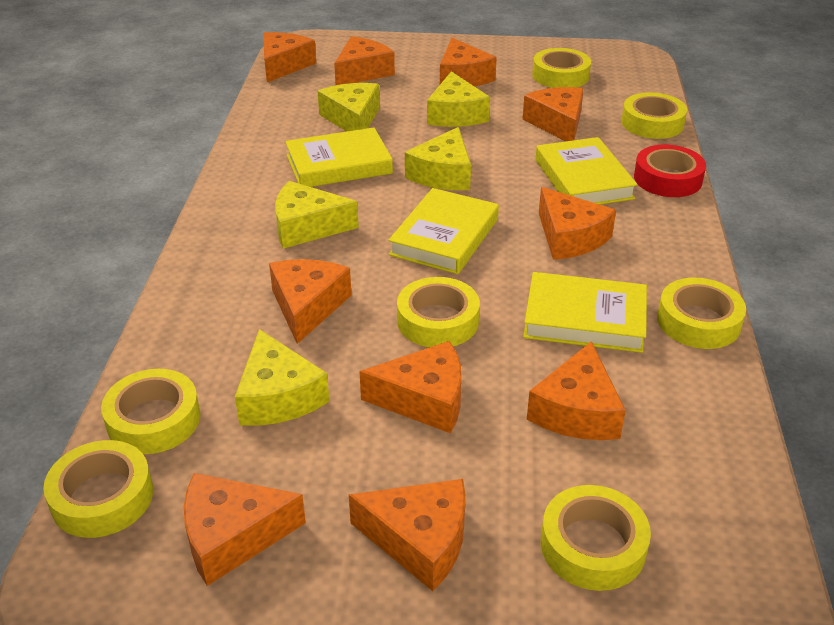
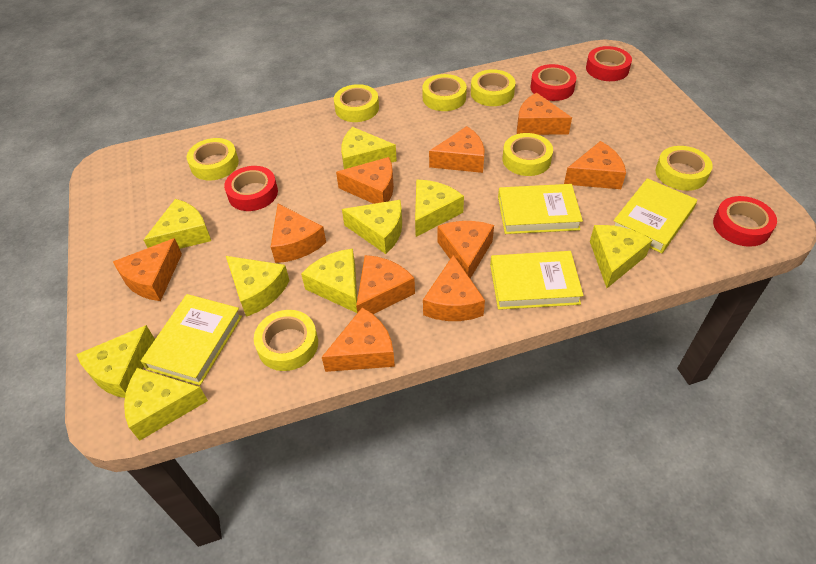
red tape: 1 -> 4
yellow cheese: 5 -> 9

